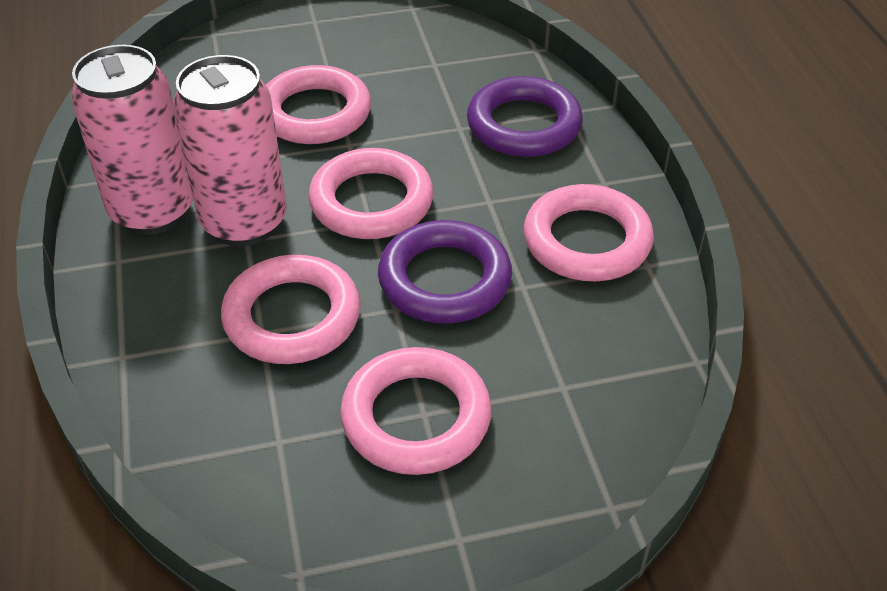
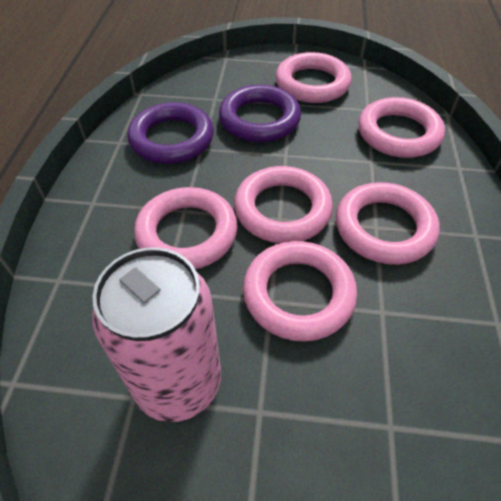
pink can: 2 -> 1
pink ring: 5 -> 6

